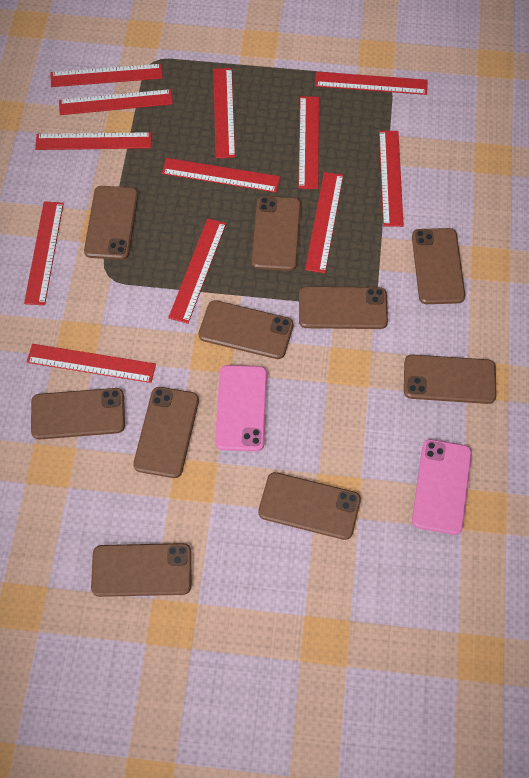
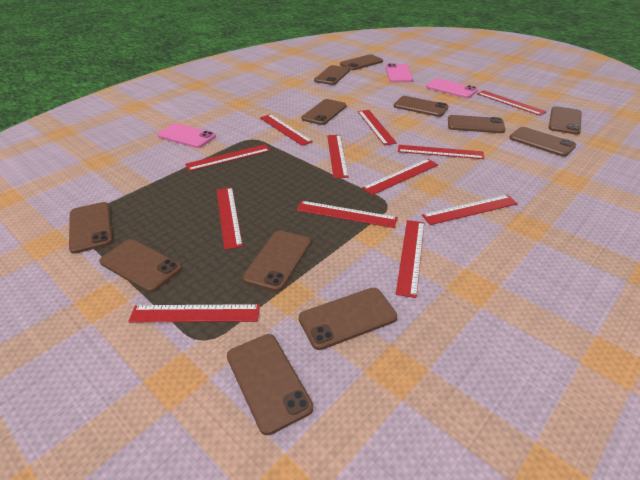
brown phone: 10 -> 12
pink phone: 2 -> 3

